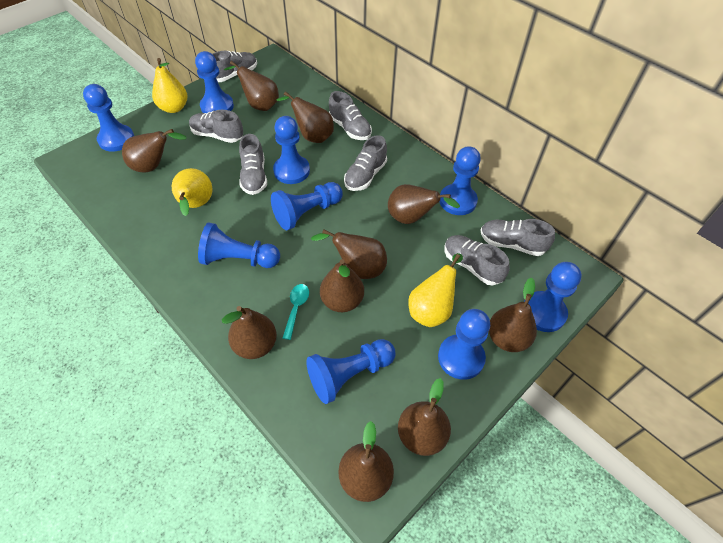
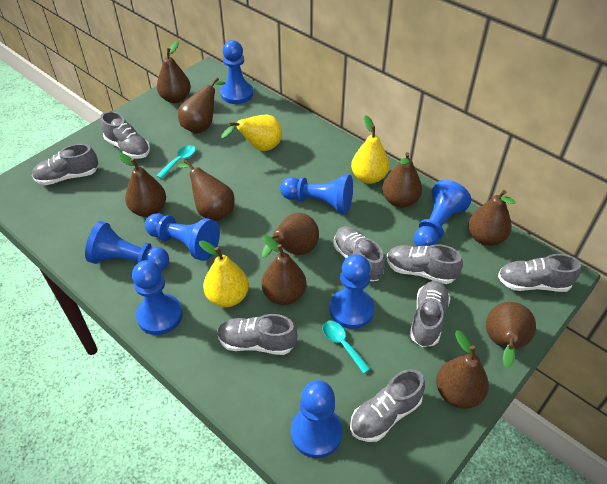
blue pawn: 9 -> 8
grey shoe: 7 -> 8
turquoise spoon: 1 -> 2

